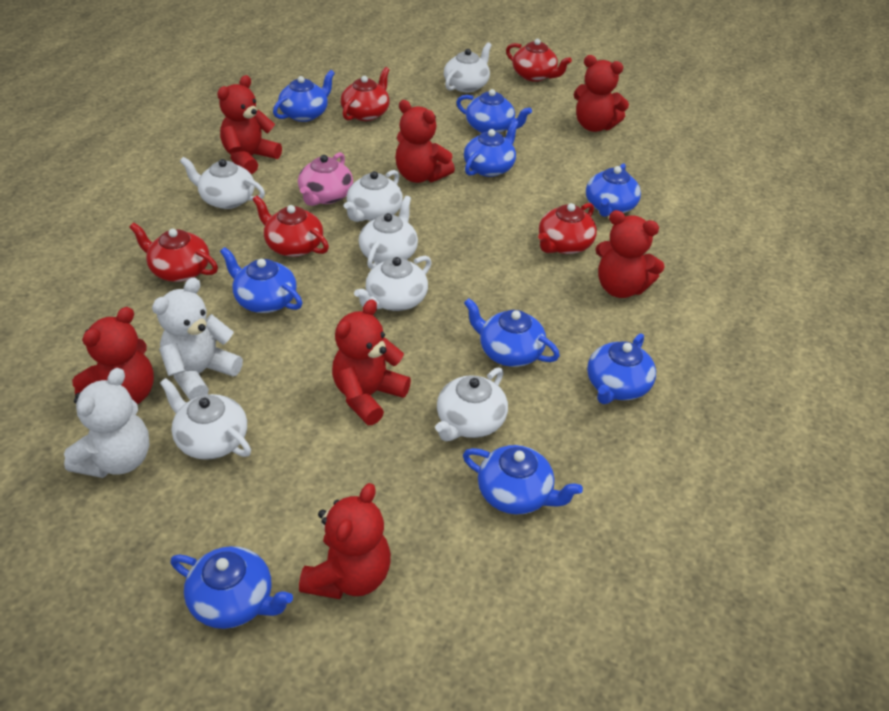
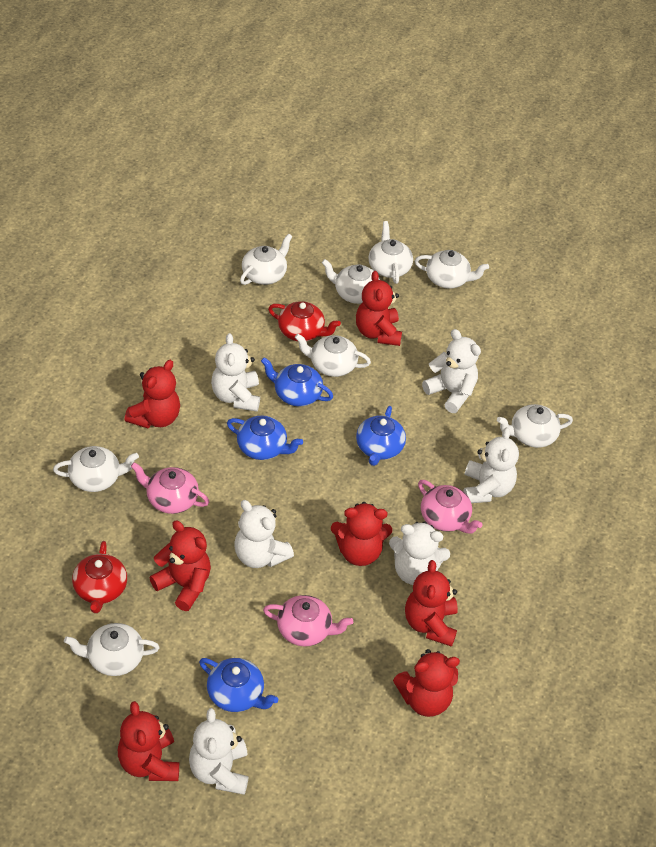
blue teapot: 9 -> 4
pink teapot: 1 -> 3
red teapot: 5 -> 2
white teapot: 7 -> 8
white teddy bear: 2 -> 6

